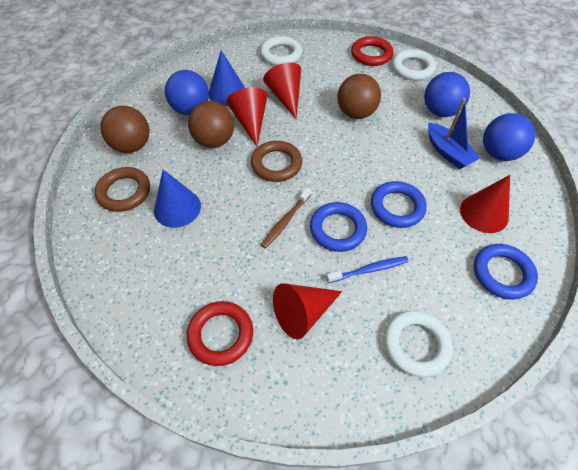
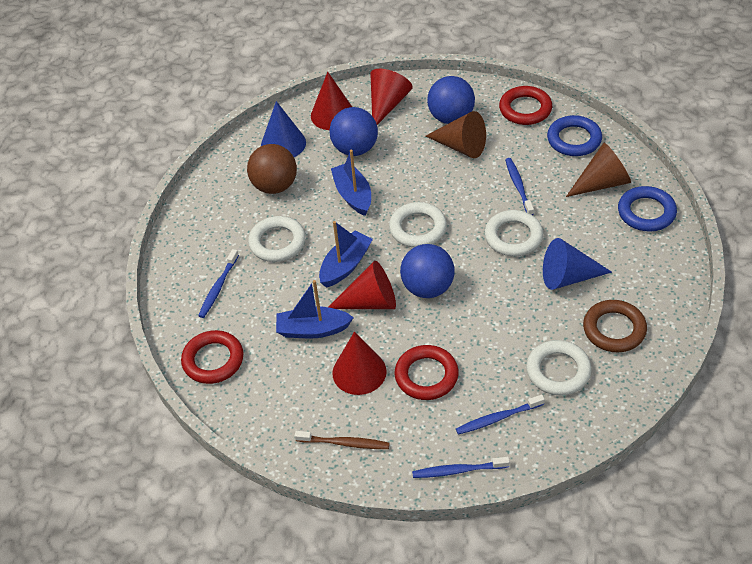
blue boat: 1 -> 3
blue ring: 3 -> 2
blue toothbrush: 1 -> 4
brown ball: 3 -> 1
brown cone: 0 -> 2
brown ring: 2 -> 1
red ring: 2 -> 3
white ring: 3 -> 4

